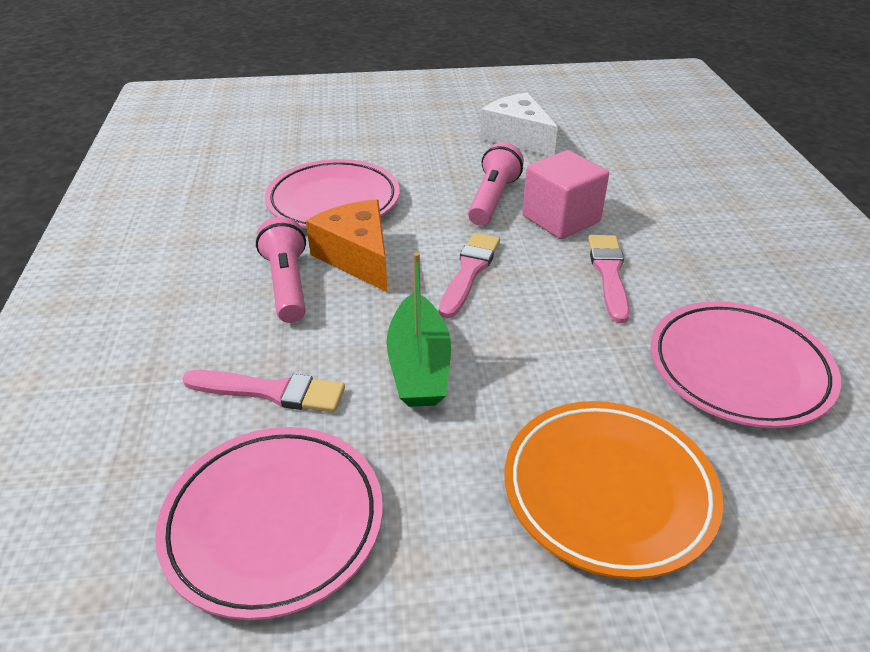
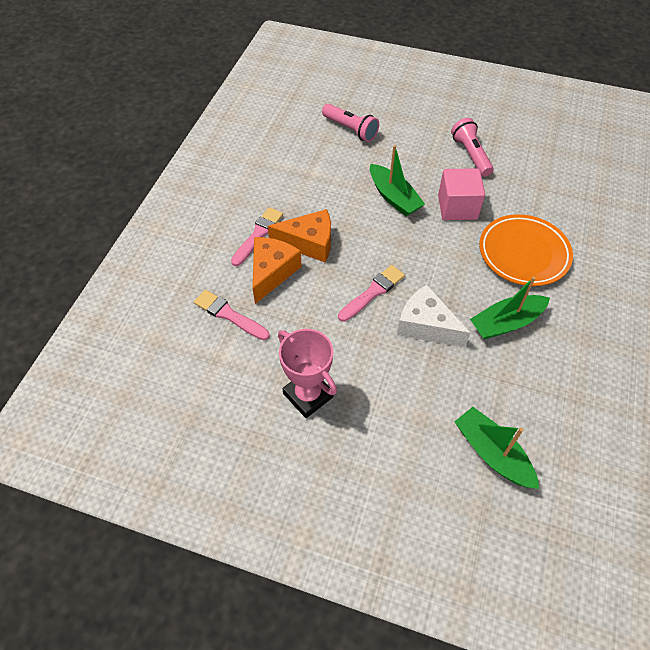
green boat: 1 -> 3
orange cheese: 1 -> 2
pink plate: 3 -> 0
pink trophy: 0 -> 1

